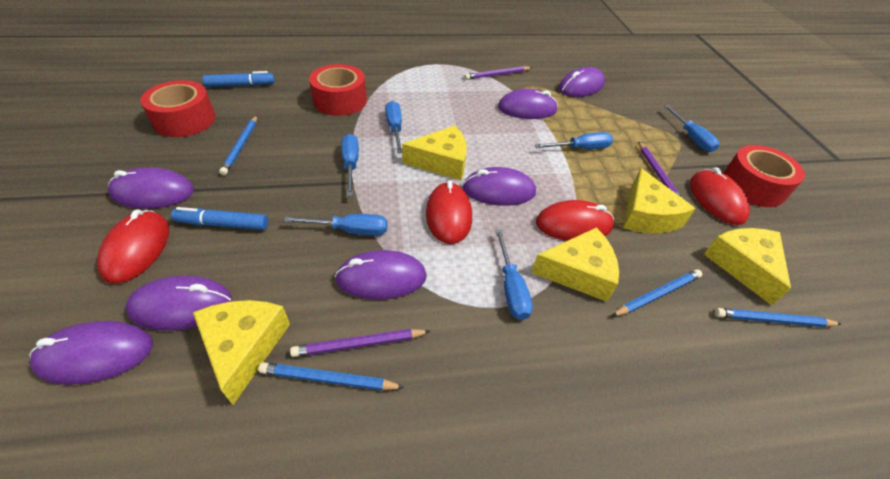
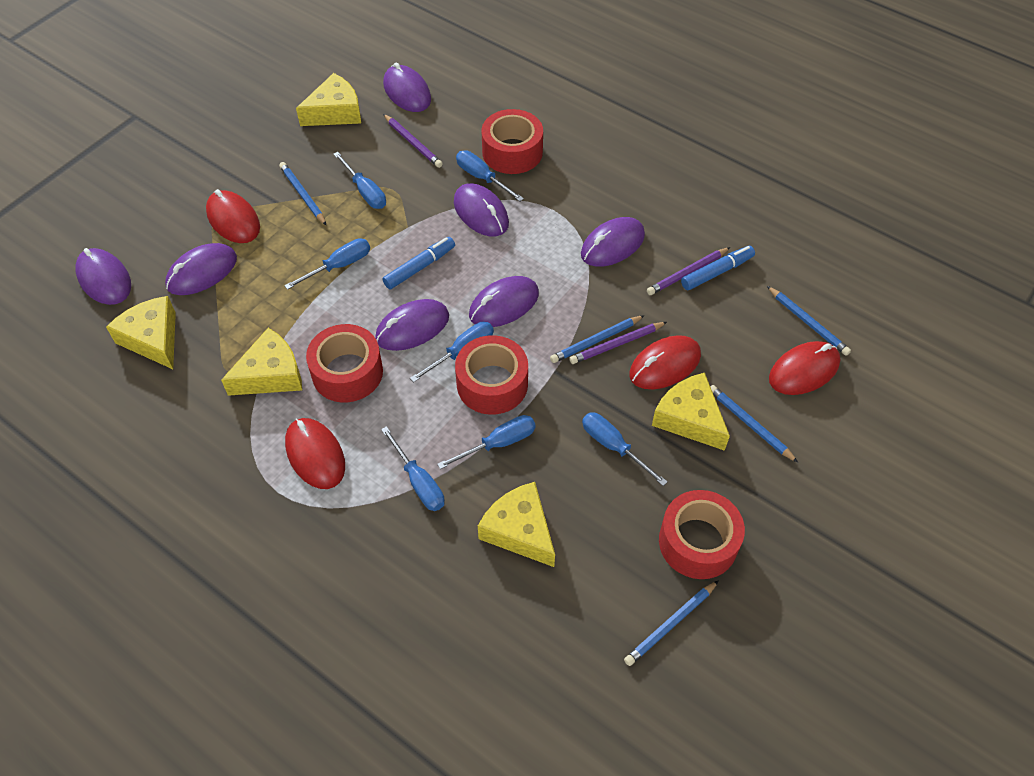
blue pencil: 4 -> 5
blue screwdriver: 6 -> 7
red tape: 3 -> 4

